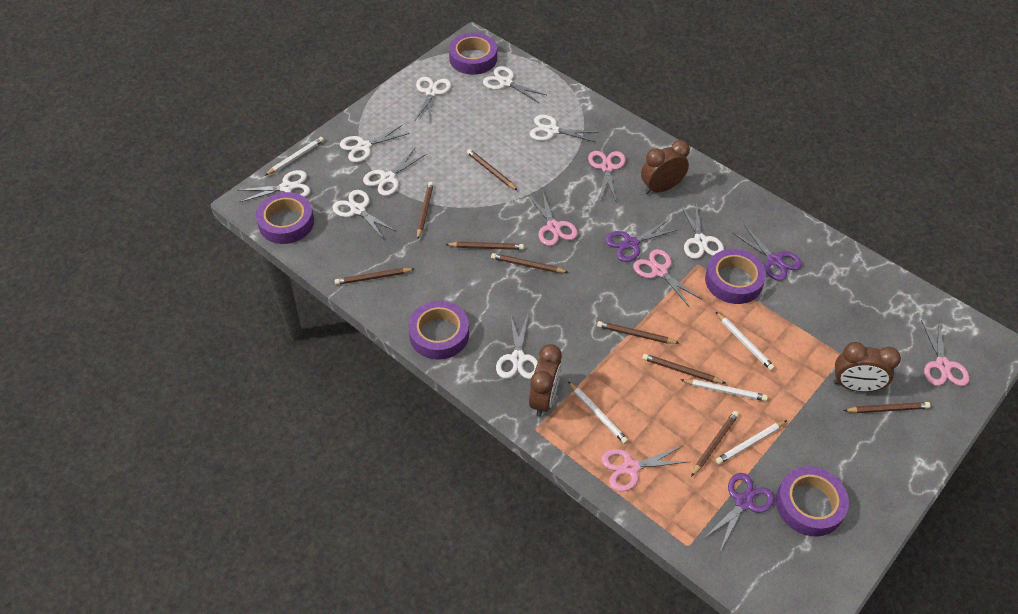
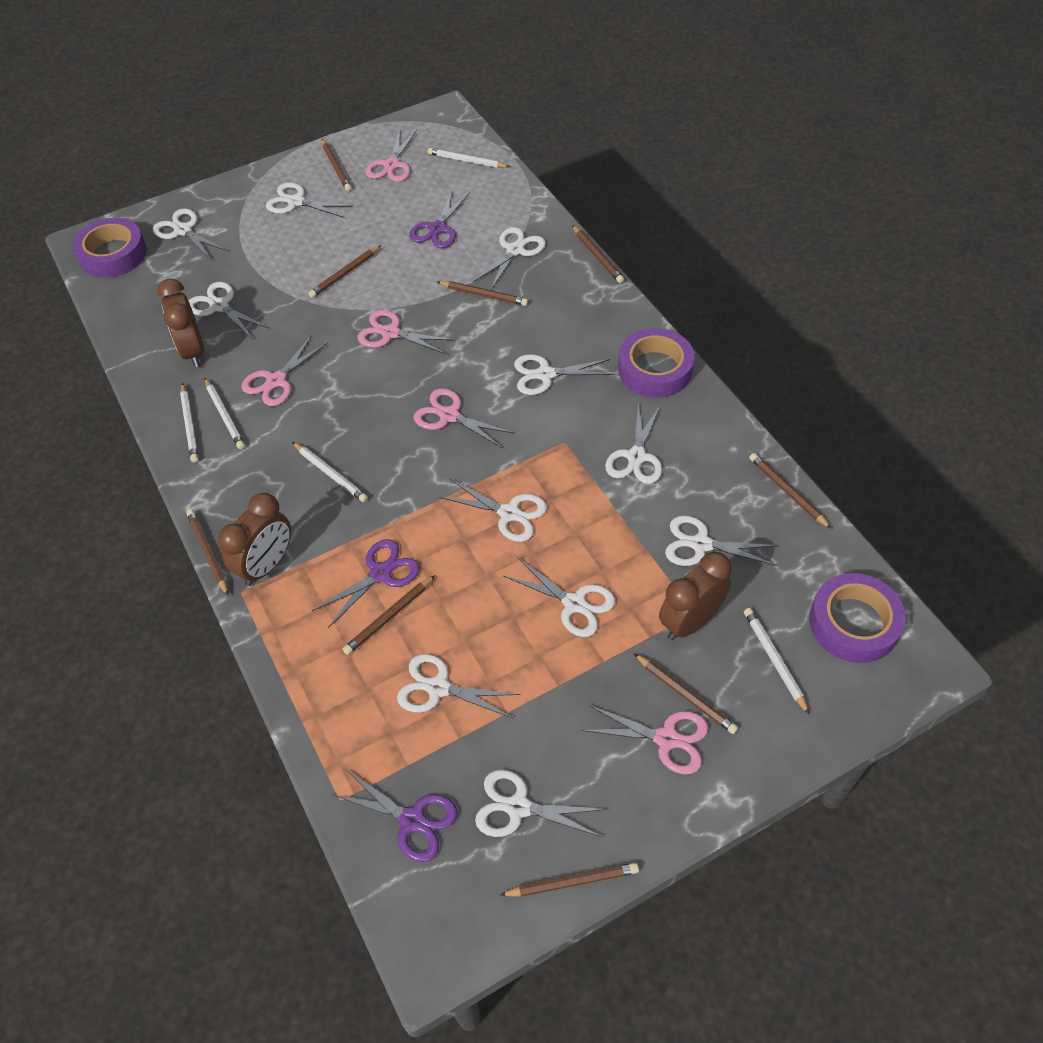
purple tape: 5 -> 3
white scissors: 9 -> 11

